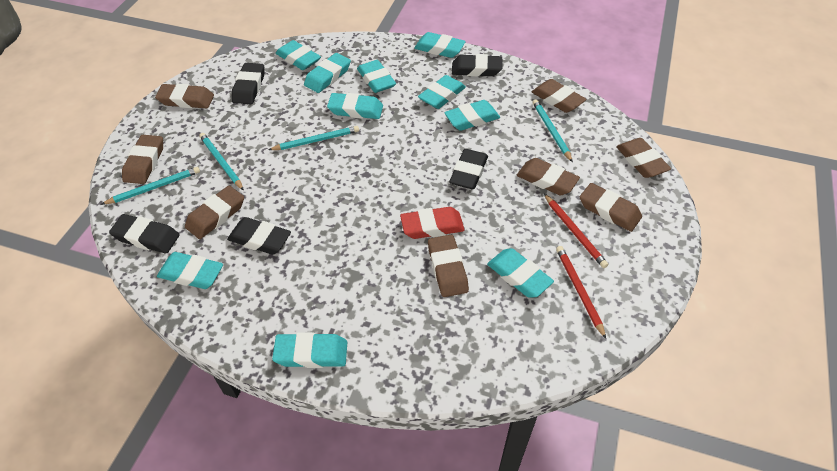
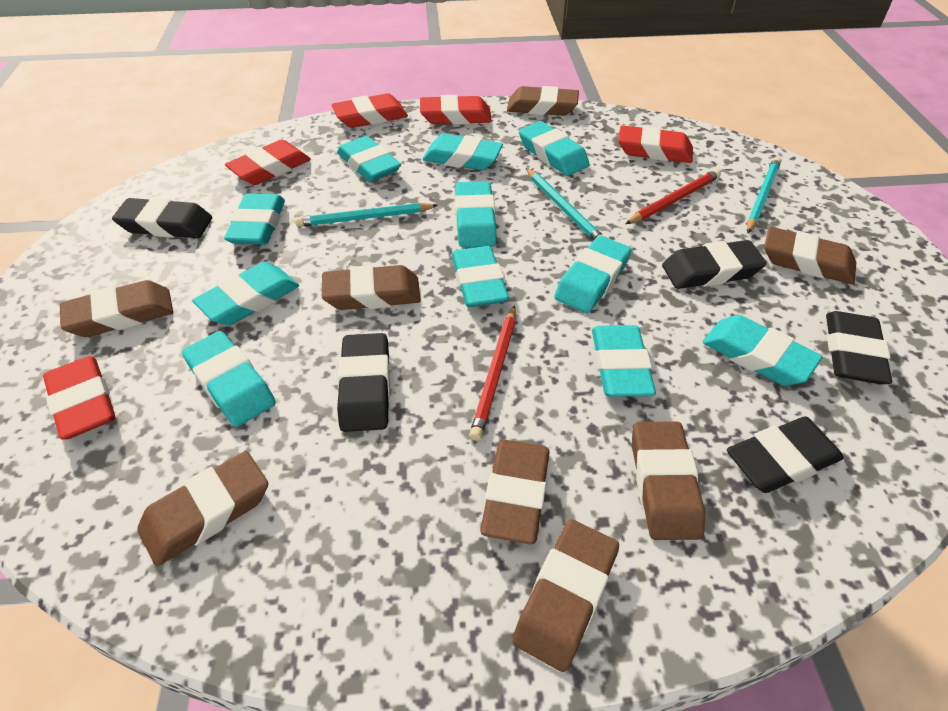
red eraser: 1 -> 5
turquoise eraser: 10 -> 11
turquoise pencil: 4 -> 3

